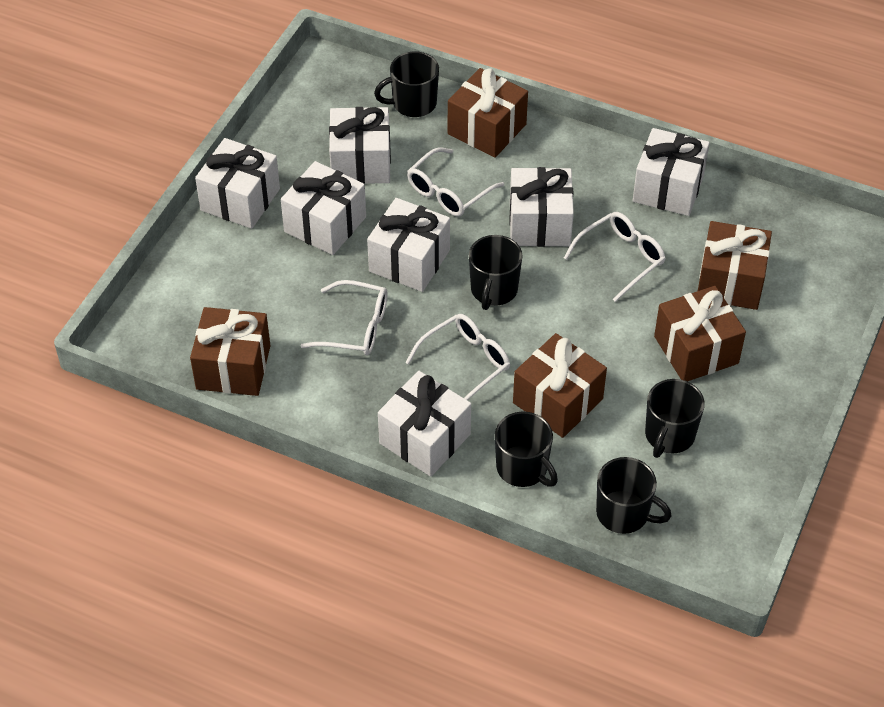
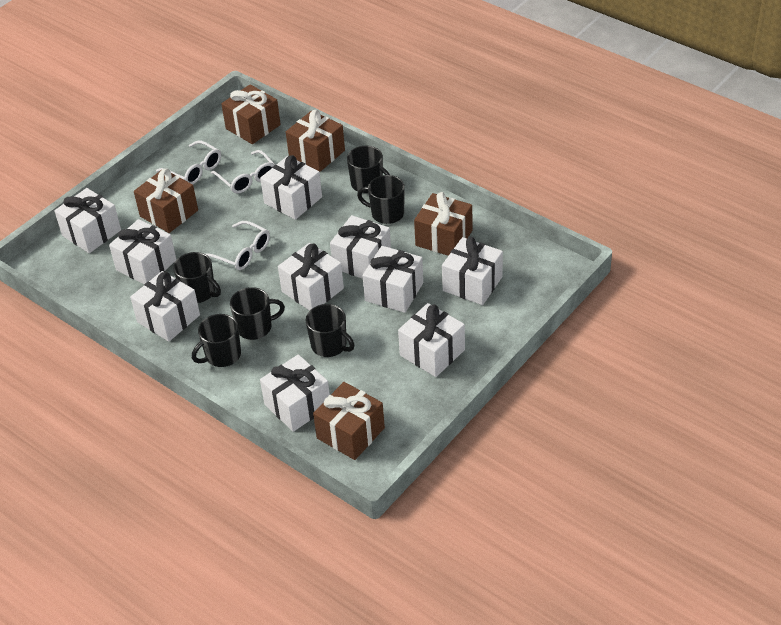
black mug: 5 -> 6
white gift: 7 -> 10
white glasses: 4 -> 3

